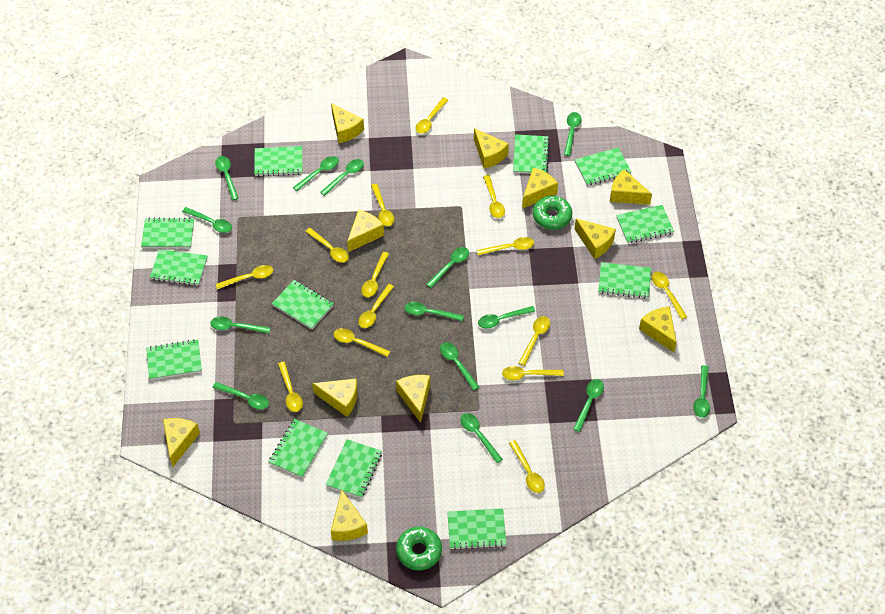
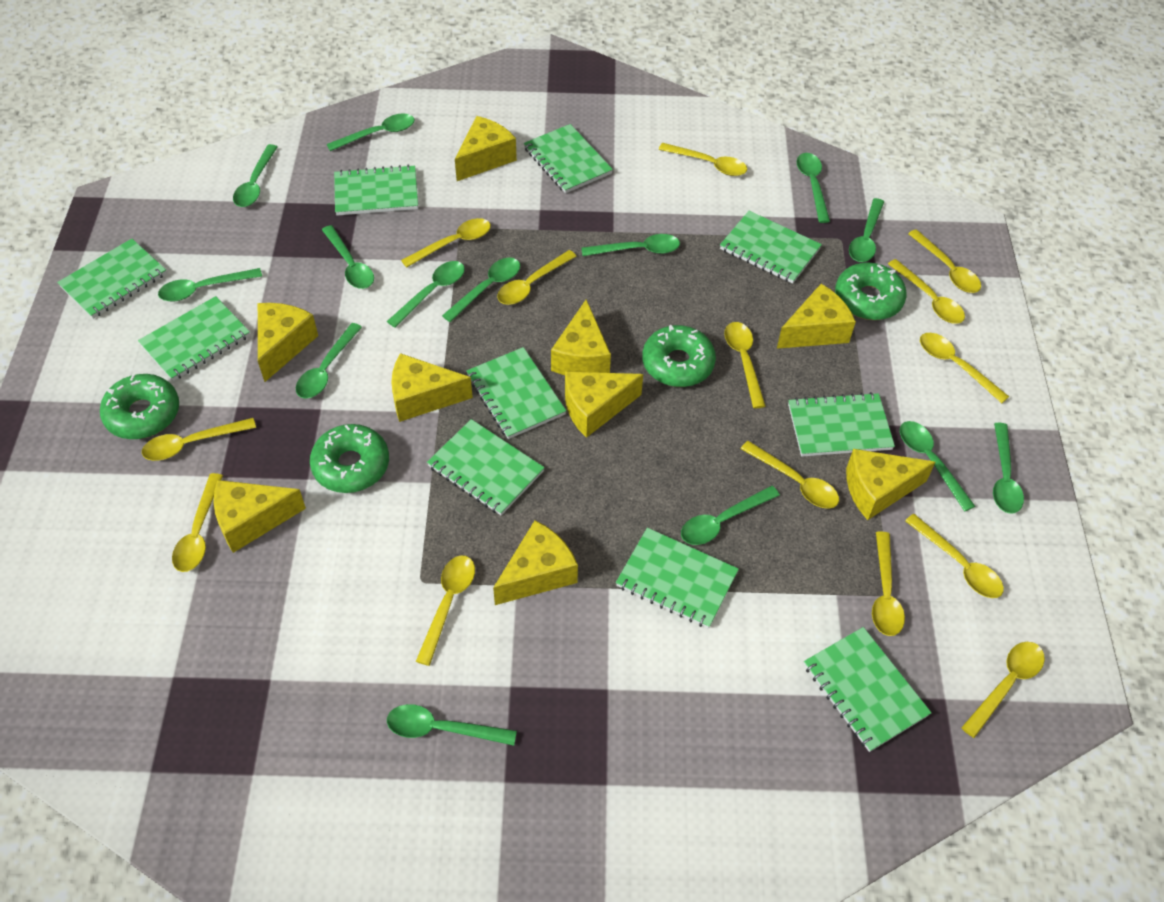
green donut: 2 -> 4
green notebook: 12 -> 10
yellow cheese: 11 -> 9

